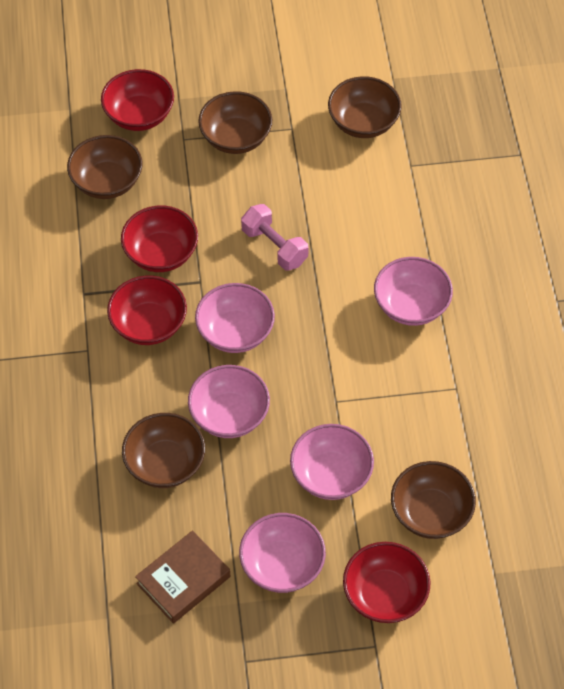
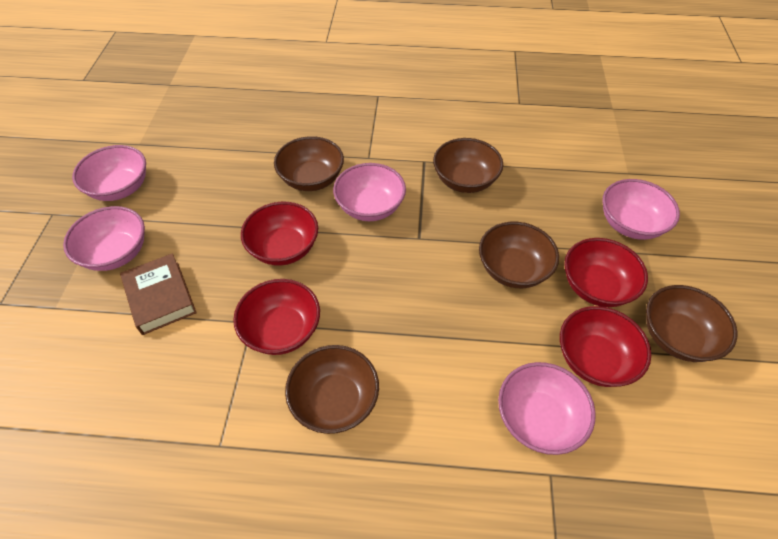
pink dumbbell: 1 -> 0

